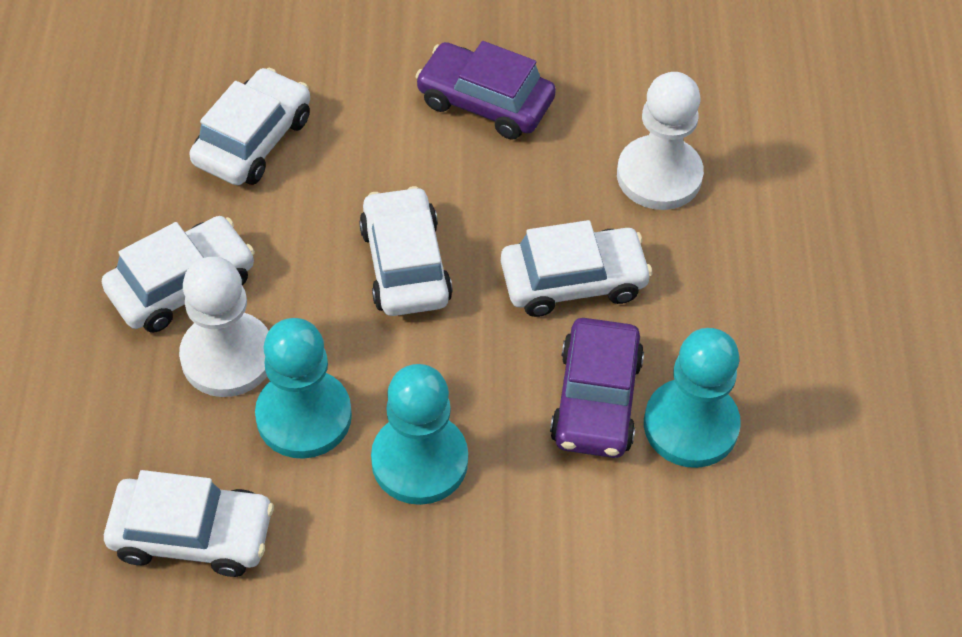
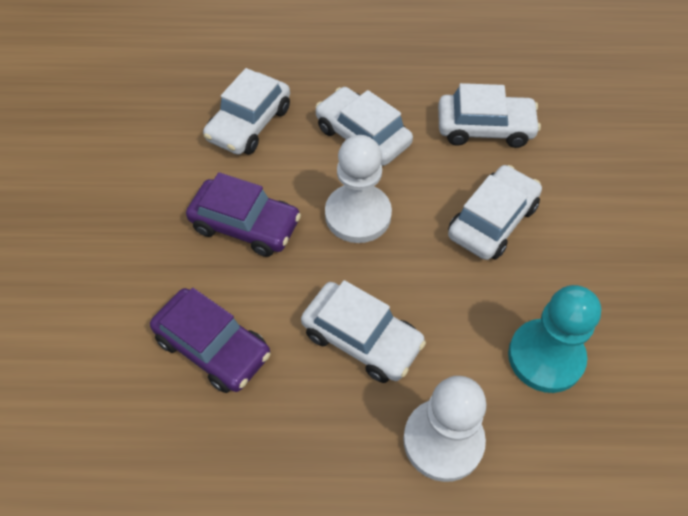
turquoise pawn: 3 -> 1

